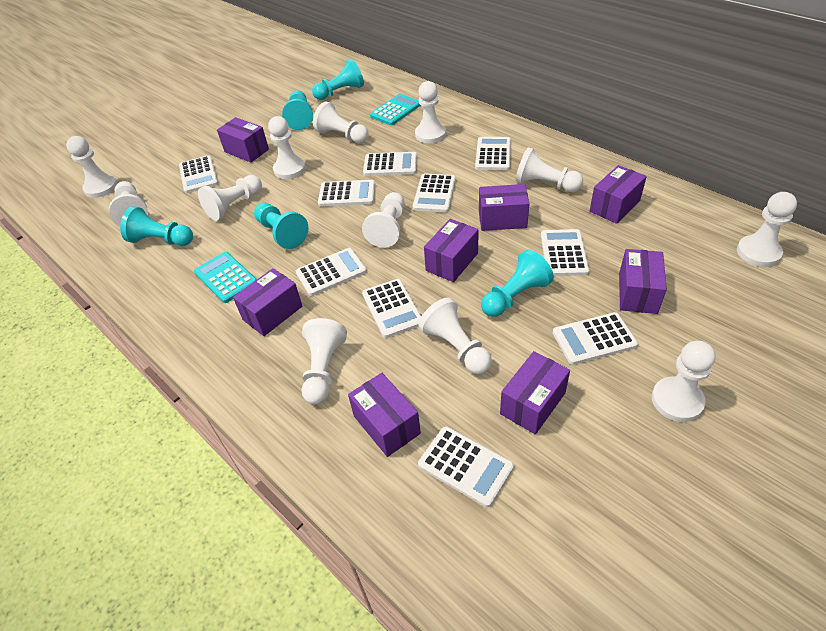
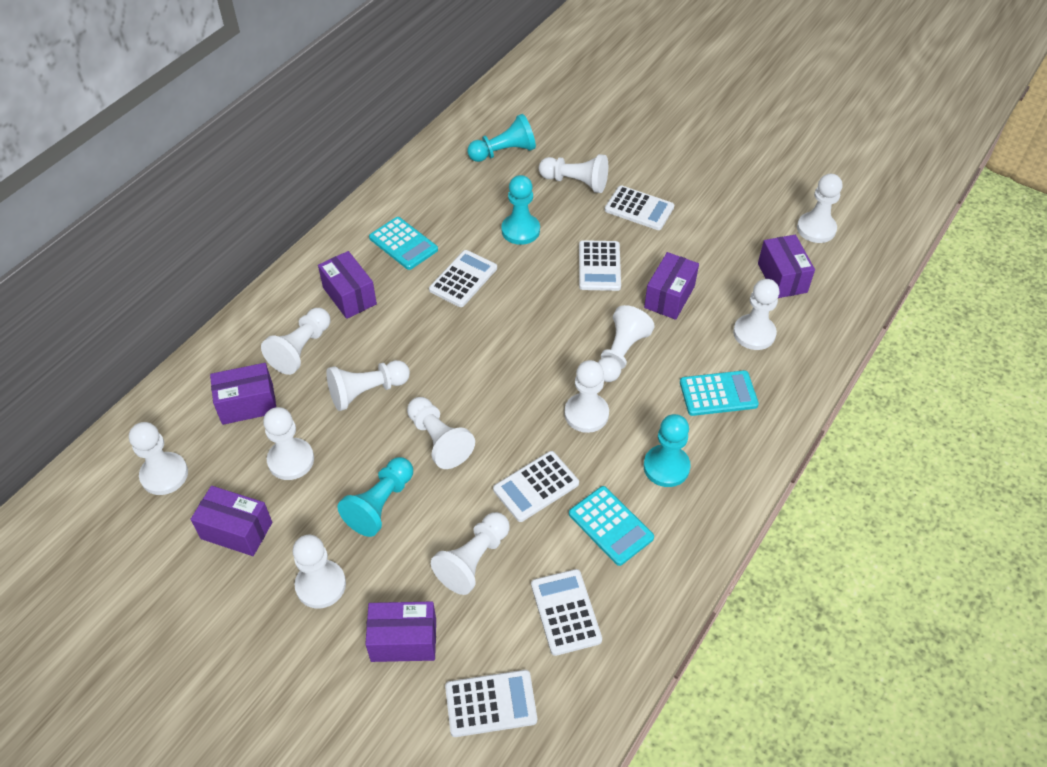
purple box: 8 -> 6
turquoise calculator: 2 -> 3
turquoise pawn: 5 -> 4
white calculator: 10 -> 6

